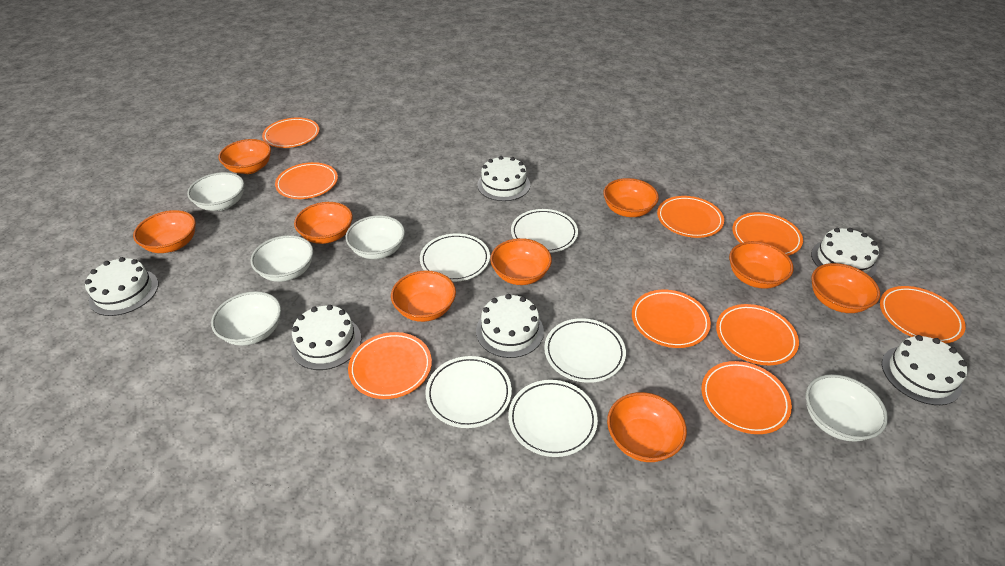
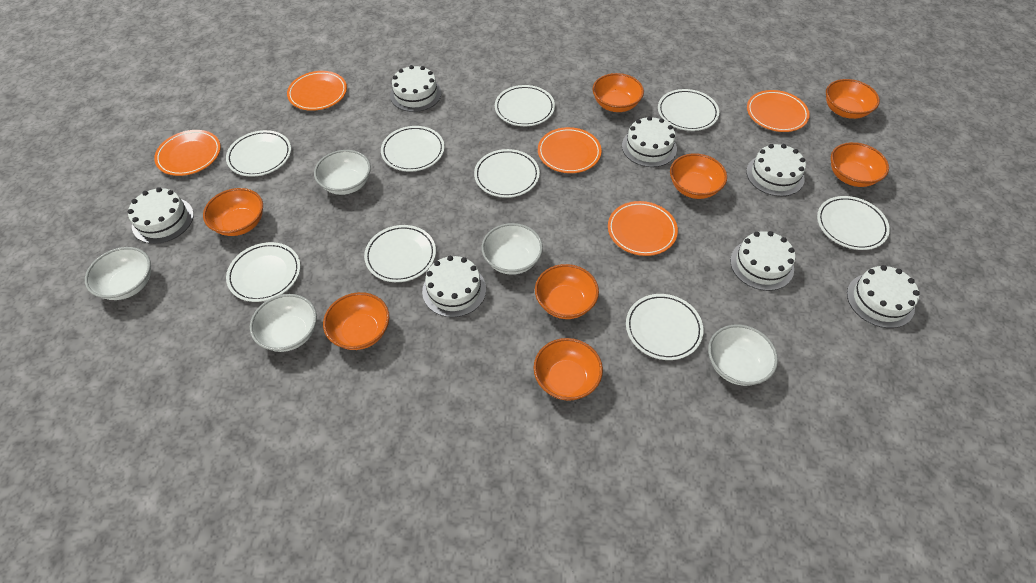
orange bowl: 9 -> 8
orange plate: 9 -> 5
white cake: 6 -> 7
white plate: 5 -> 9

